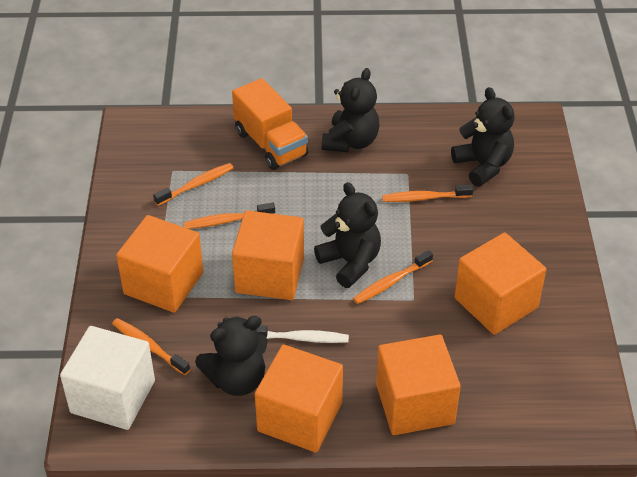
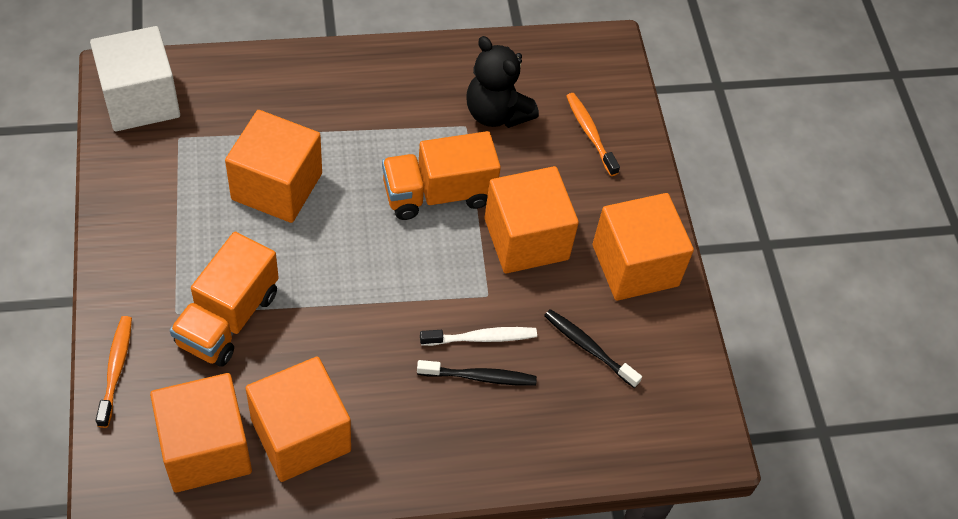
black teddy bear: 4 -> 1
black toothbrush: 0 -> 2
orange toothbrush: 5 -> 2
orange truck: 1 -> 2

